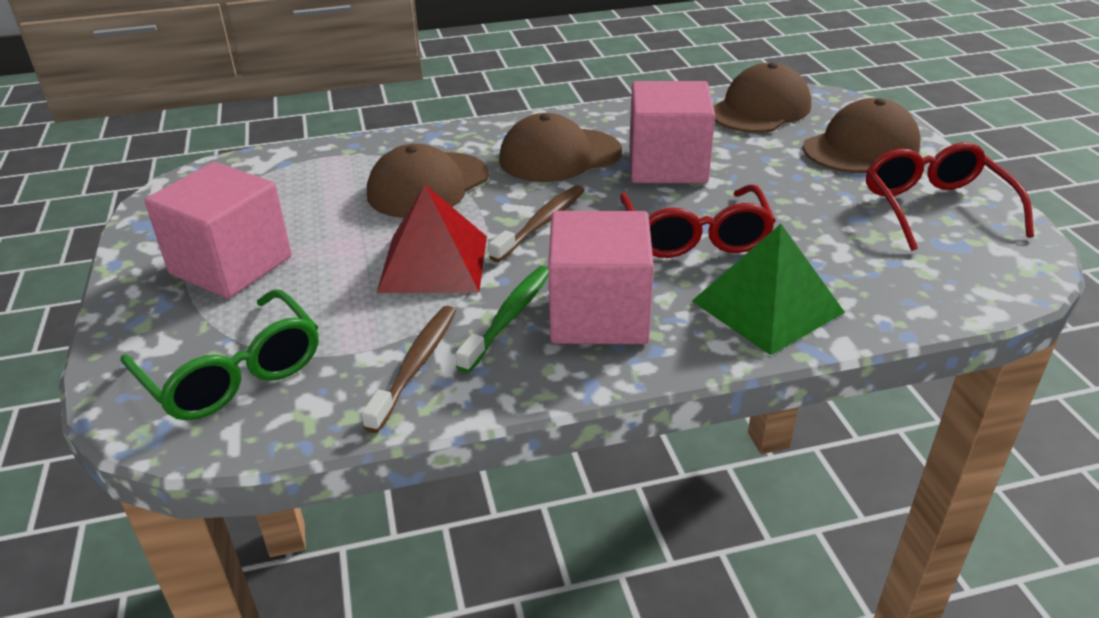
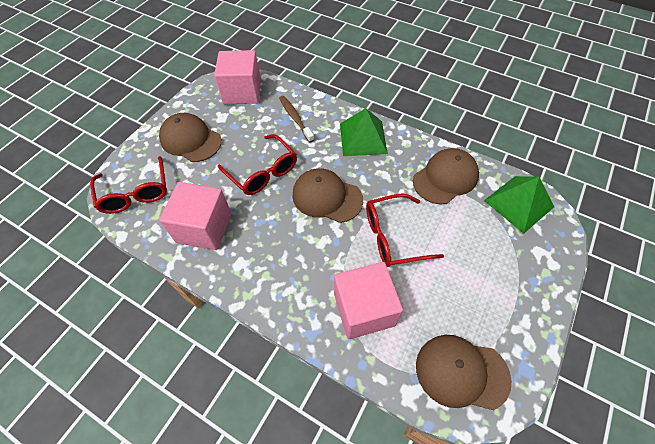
brown toothbrush: 2 -> 1
green glasses: 1 -> 0
green pyramid: 1 -> 2
green toothbrush: 1 -> 0
red glasses: 2 -> 3
red pyramid: 1 -> 0

